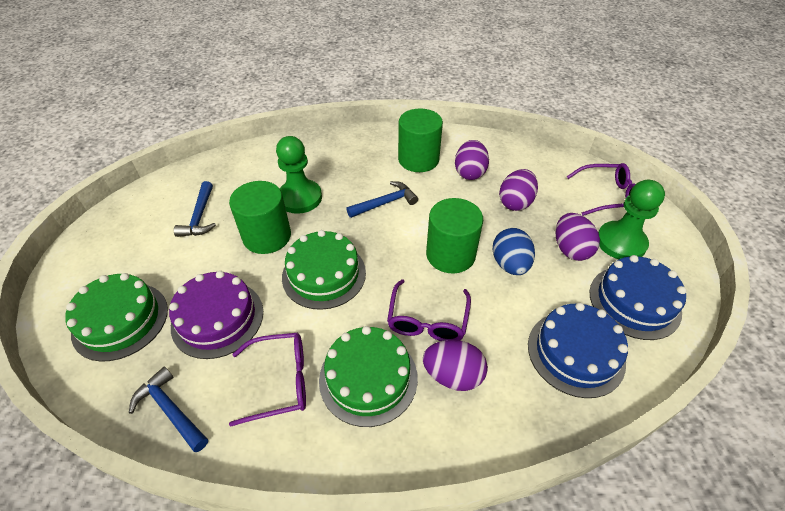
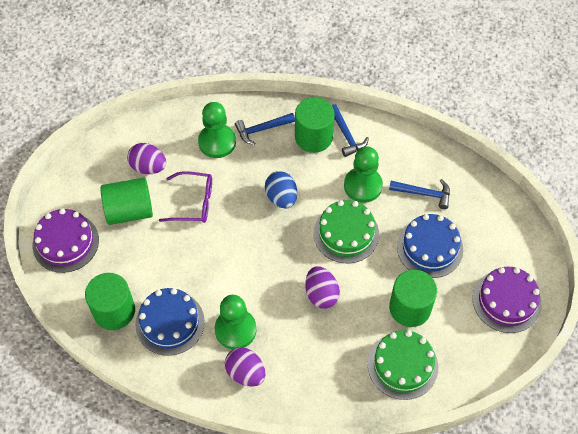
green cake: 3 -> 2
green cylinder: 3 -> 4
green pawn: 2 -> 3
purple cake: 1 -> 2
purple egg: 4 -> 3
purple glasses: 3 -> 1

